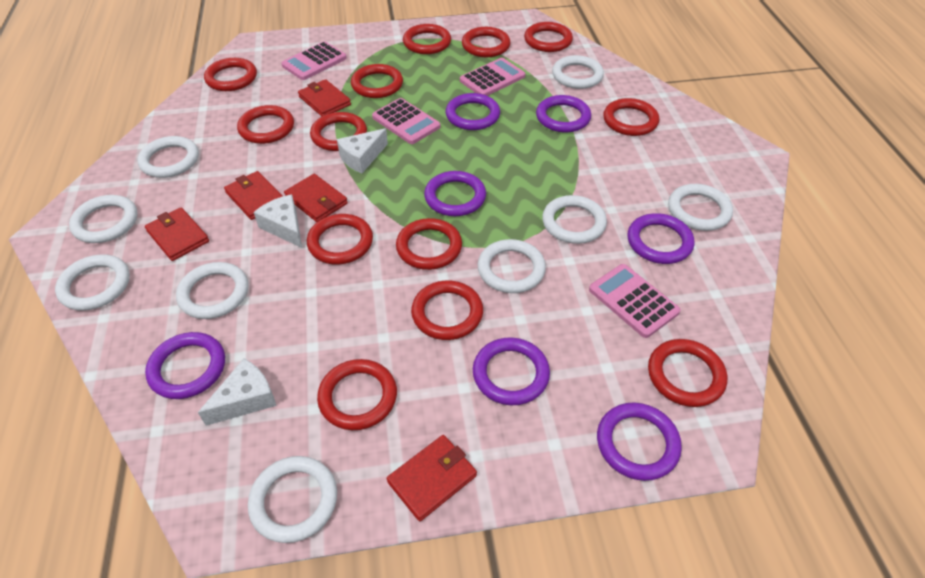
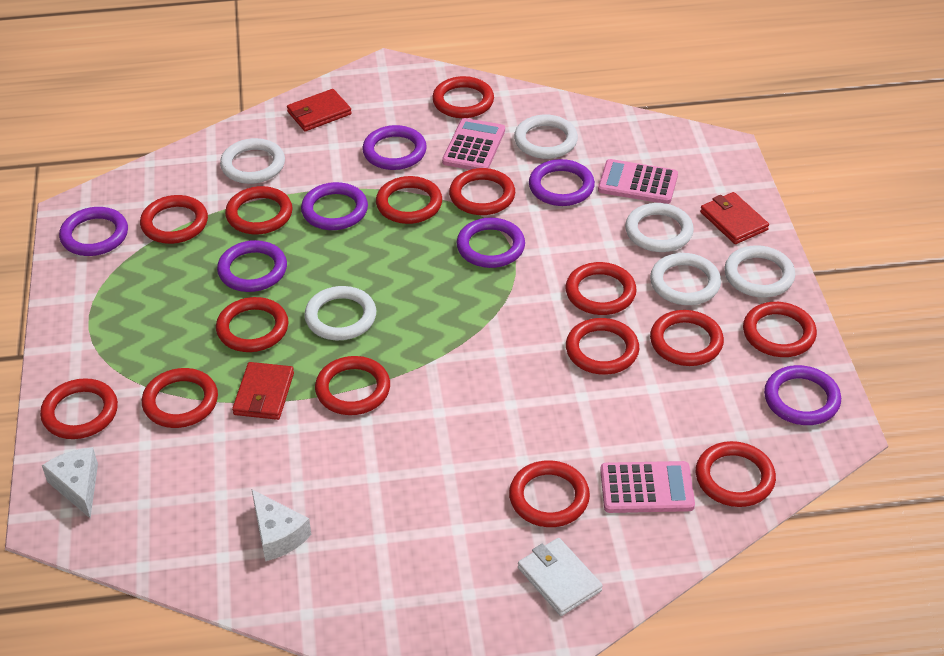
pink calculator: 4 -> 3
red ring: 13 -> 15
red wallet: 5 -> 3
white cheese: 3 -> 2
white ring: 9 -> 6
white wallet: 0 -> 1

